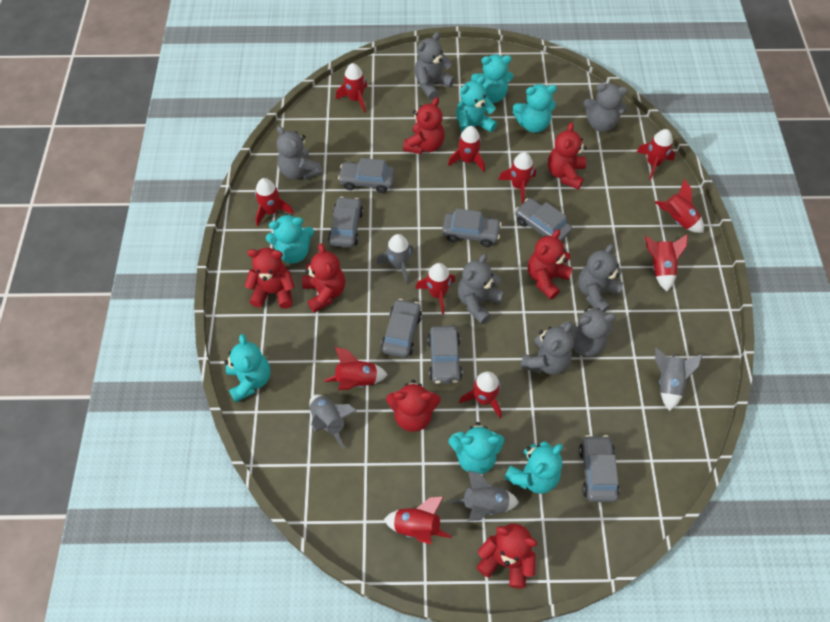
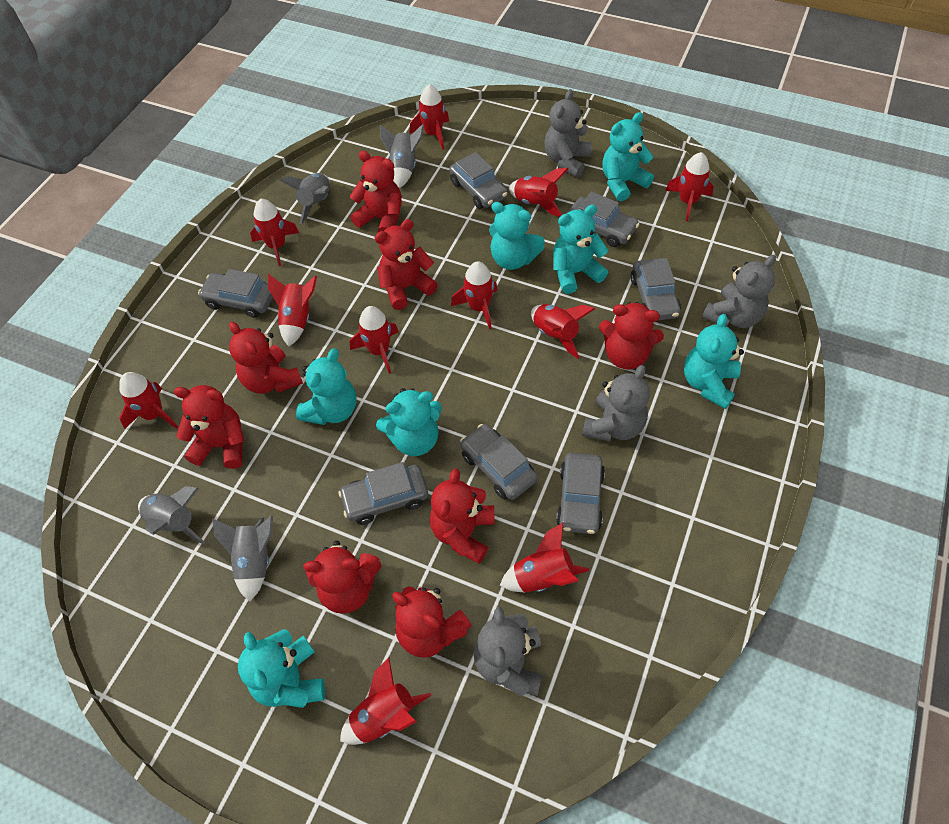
grey teddy bear: 7 -> 4
red teddy bear: 7 -> 8

